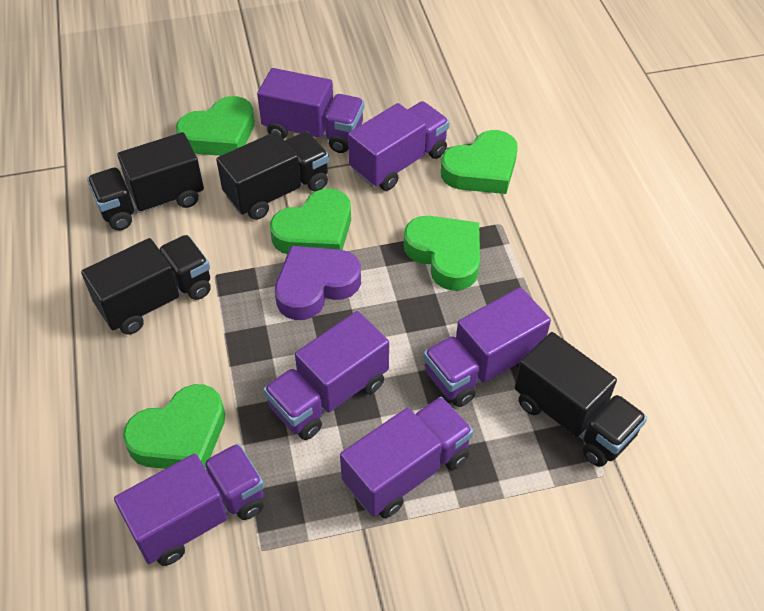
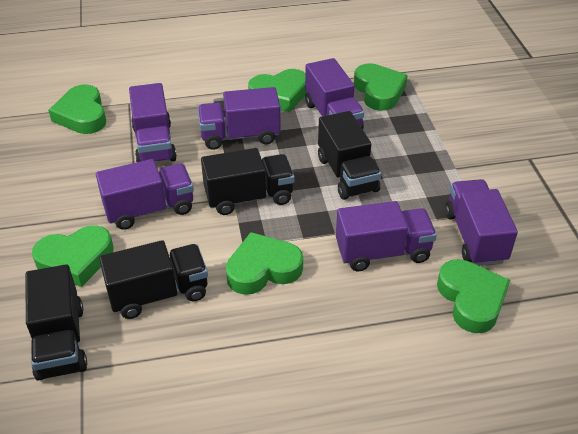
green heart: 5 -> 6
purple heart: 1 -> 0

